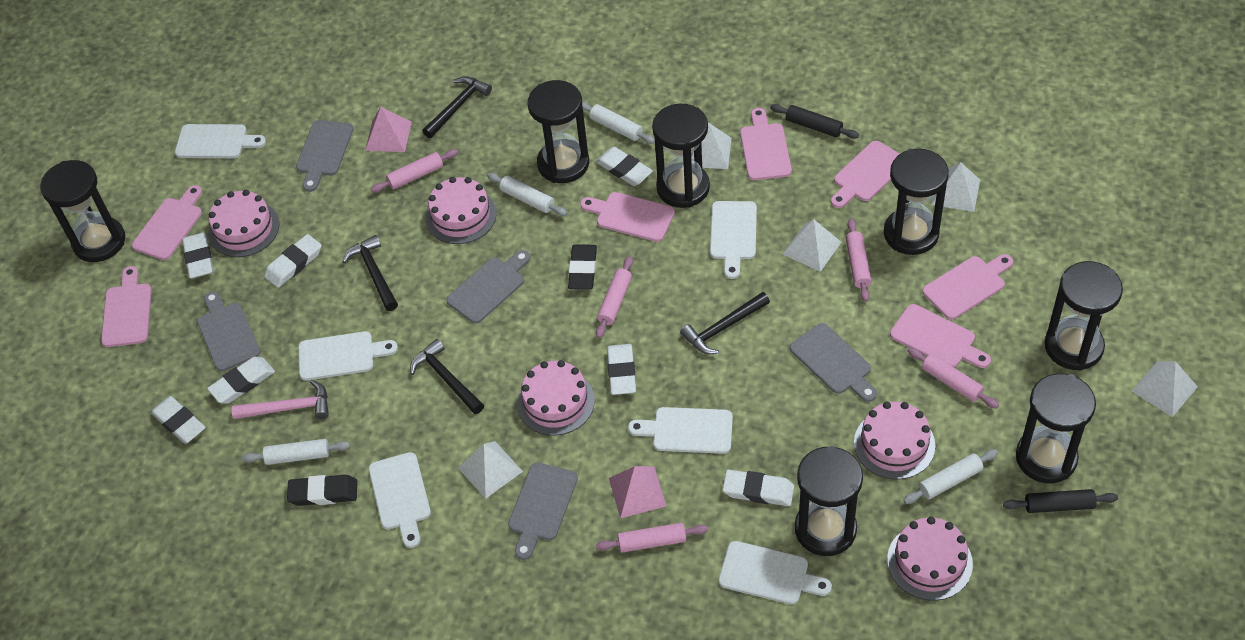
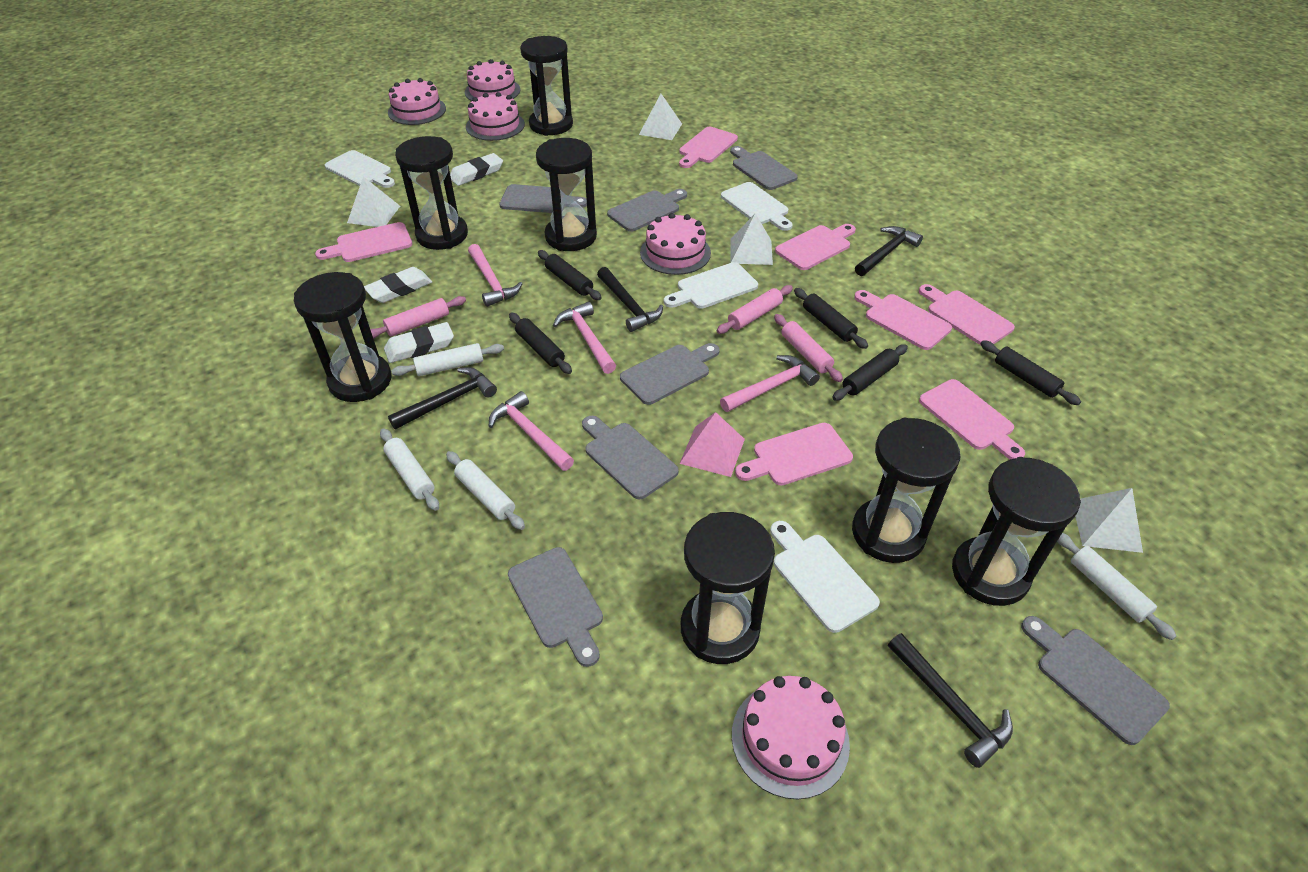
black eraser: 2 -> 0
black rolling pin: 2 -> 5
grey cutting board: 5 -> 7
pink hammer: 1 -> 4
pink pyramid: 2 -> 1
pink rolling pin: 5 -> 3
white cutting board: 6 -> 4
white eraser: 7 -> 3
white pyramid: 5 -> 4

